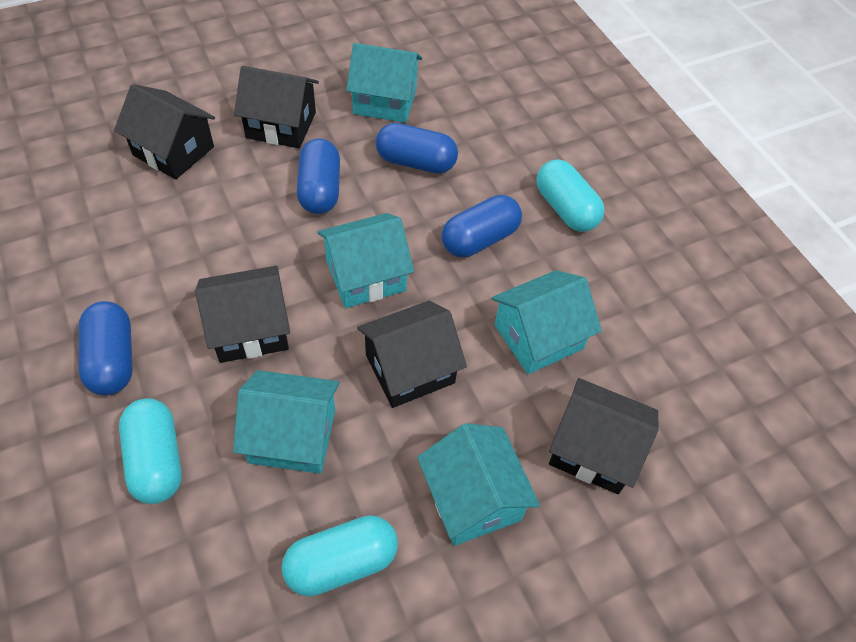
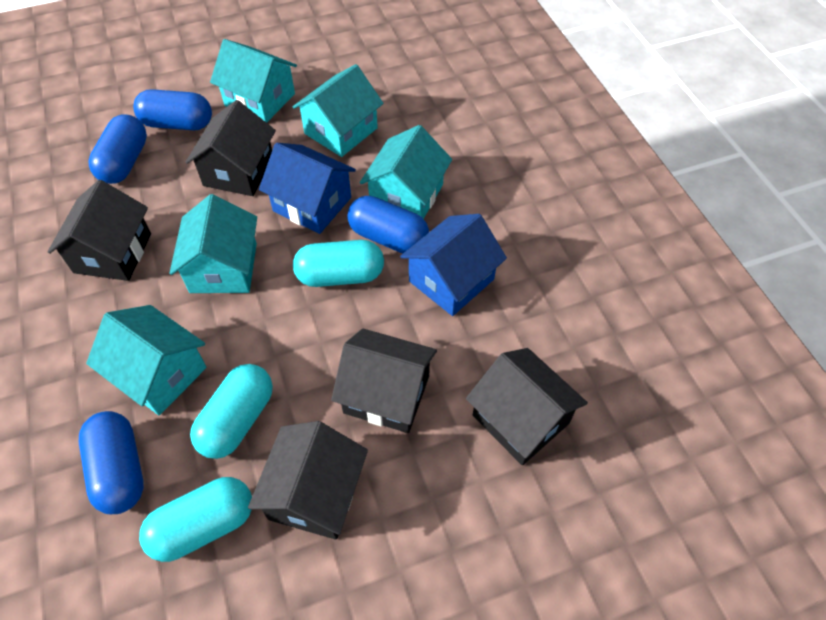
blue house: 0 -> 2

